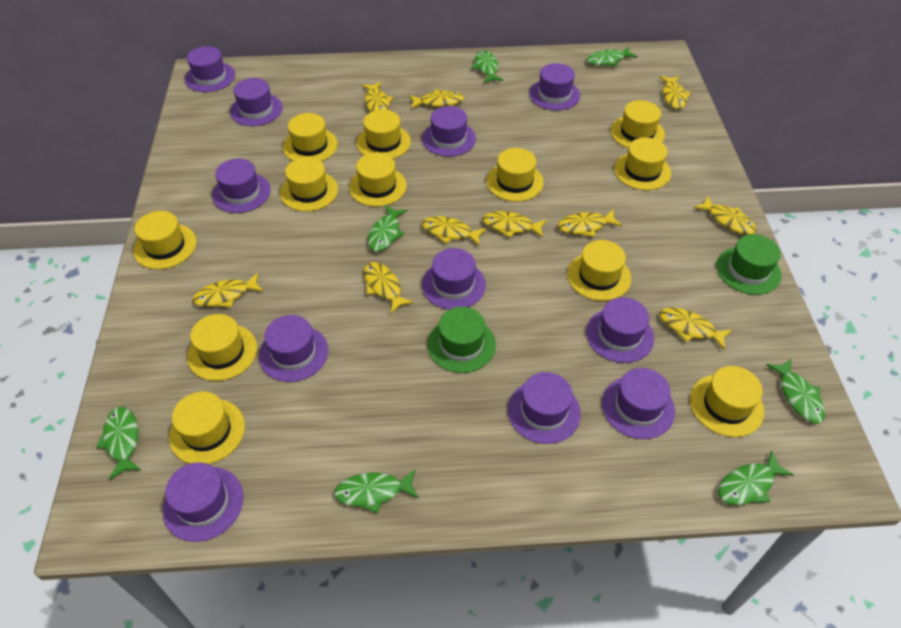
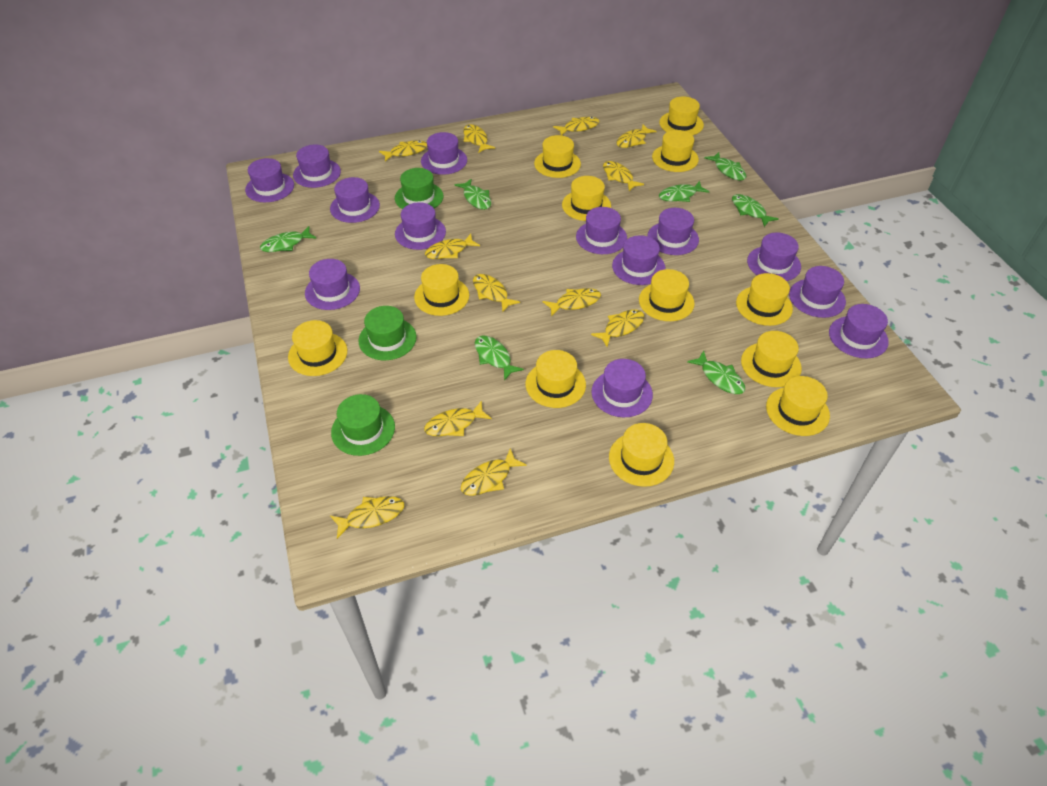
green hat: 2 -> 3
purple hat: 11 -> 13
yellow fish: 10 -> 12

